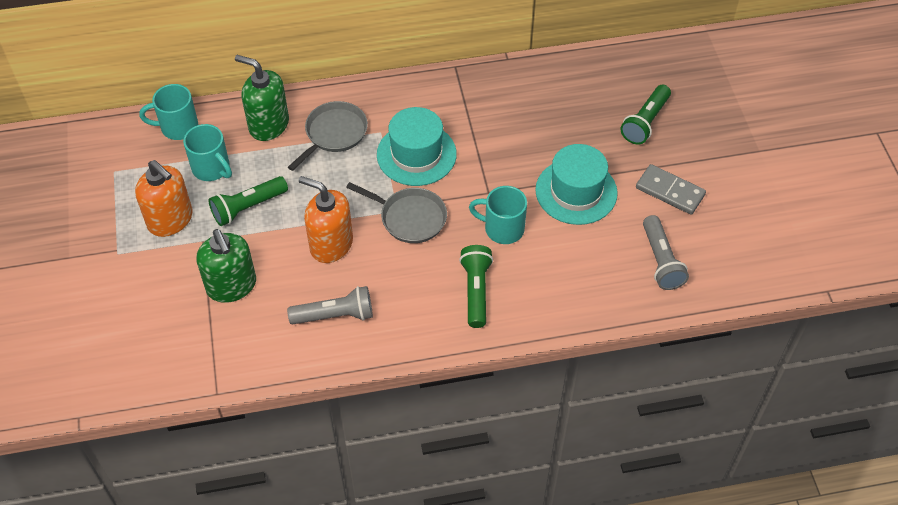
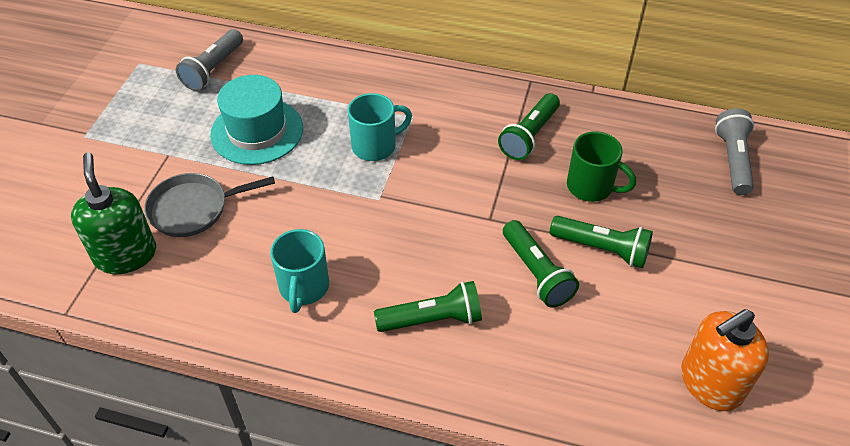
green flashlight: 3 -> 4
green mug: 0 -> 1
green soap dispenser: 2 -> 1
grey domino: 1 -> 0
grey pan: 2 -> 1
orange soap dispenser: 2 -> 1
turquoise hat: 2 -> 1
turquoise mug: 3 -> 2

